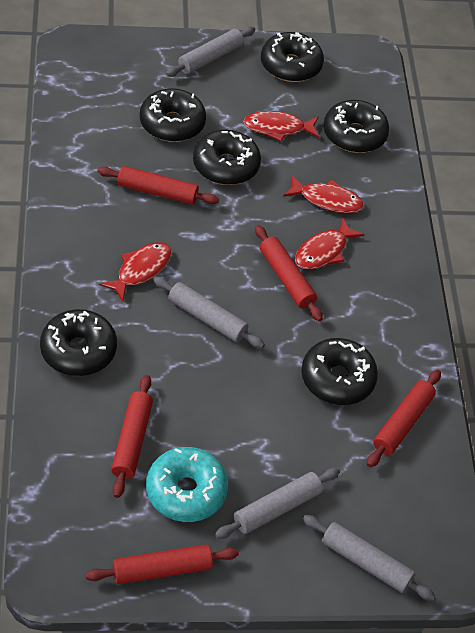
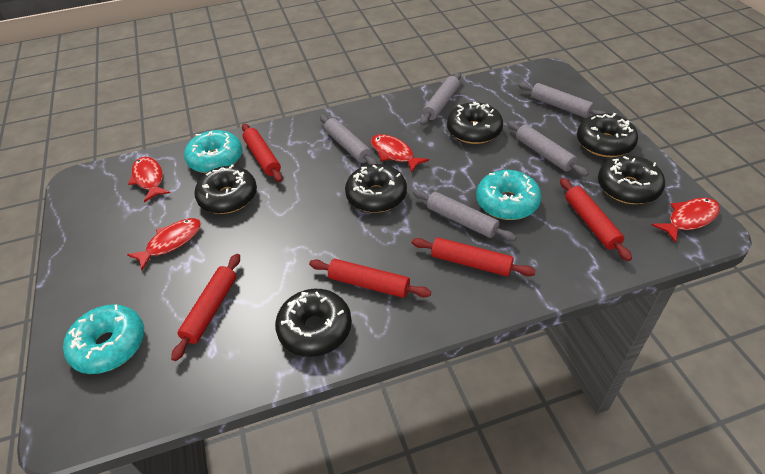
grey rolling pin: 4 -> 5
turquoise donut: 1 -> 3

